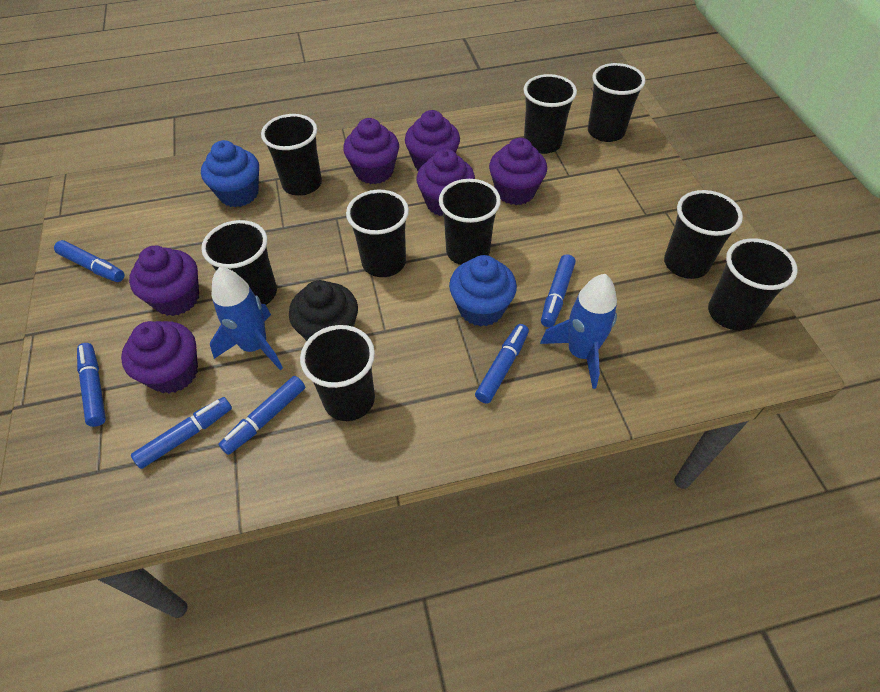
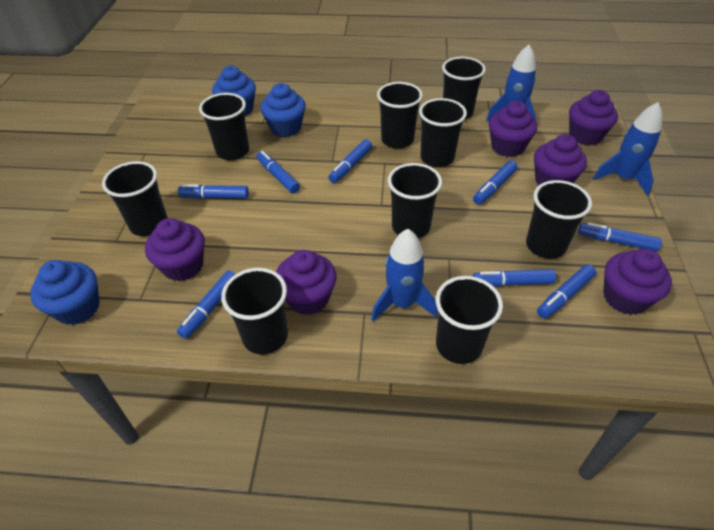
black cupcake: 1 -> 0
blue cupcake: 2 -> 3
blue marker: 6 -> 8
blue rocket: 2 -> 3

